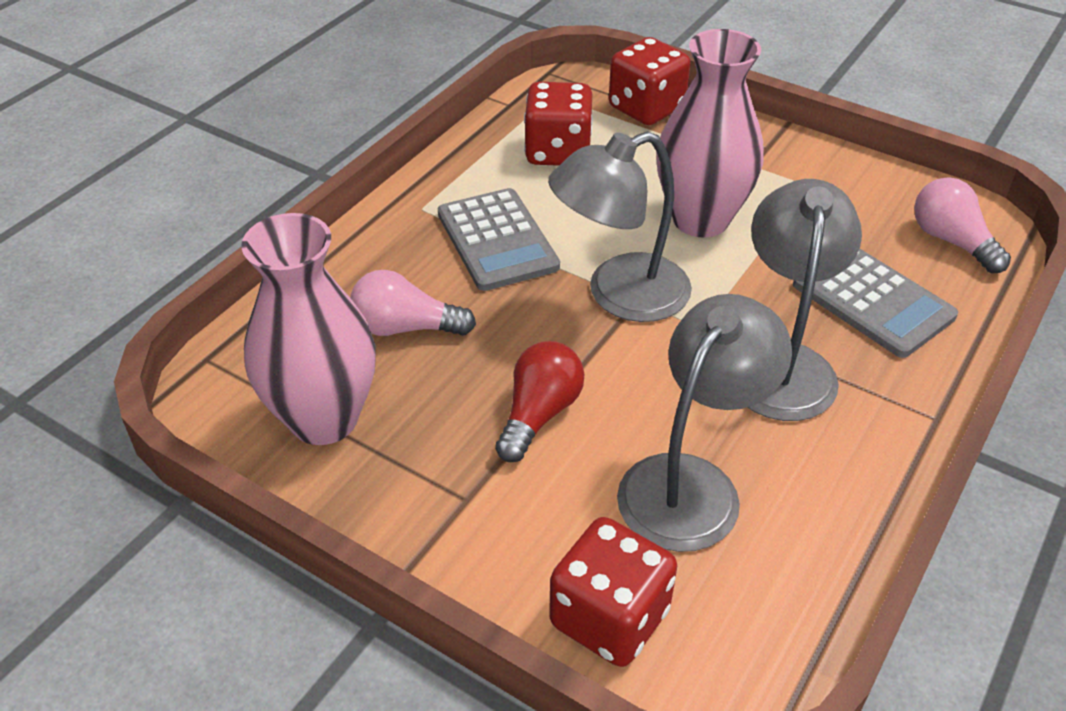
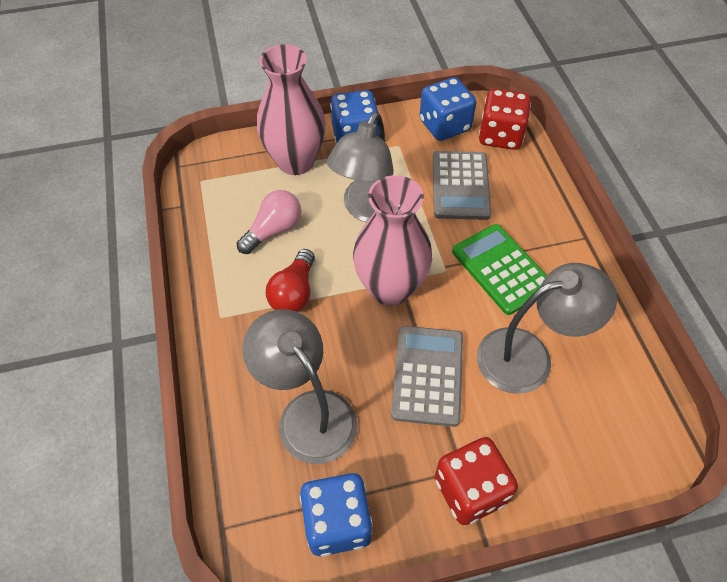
blue dice: 0 -> 3
green calculator: 0 -> 1
pink light bulb: 2 -> 1
red dice: 3 -> 2

